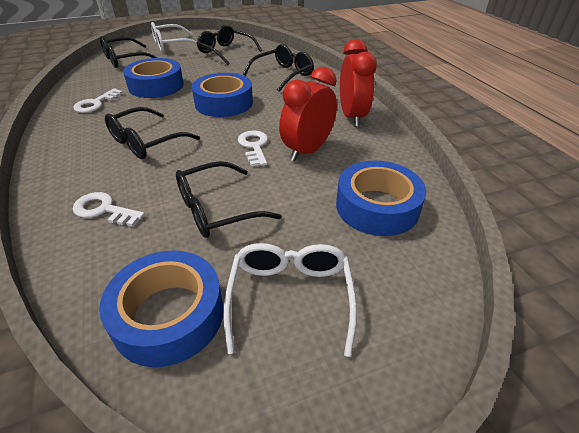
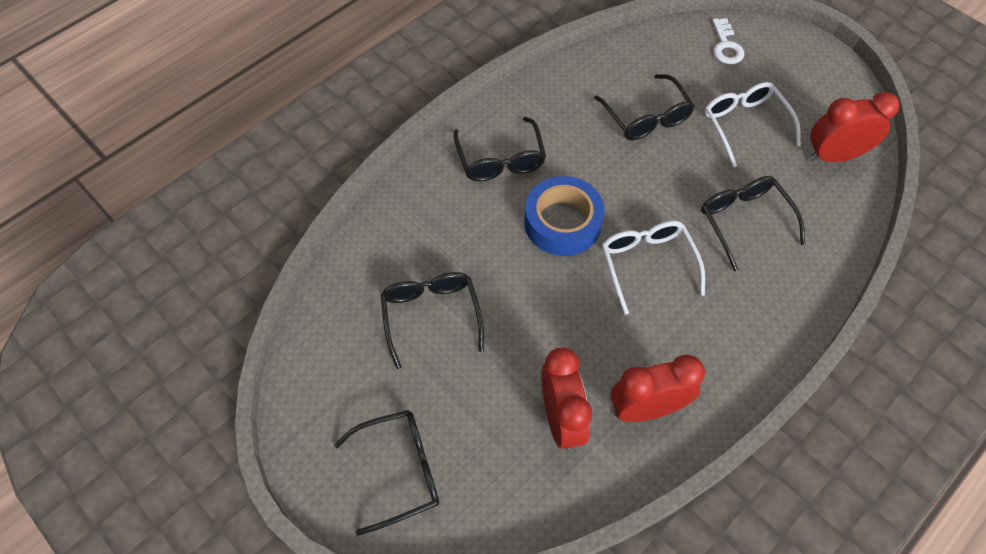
blue tape: 4 -> 1
red clock: 2 -> 3
white key: 3 -> 1

